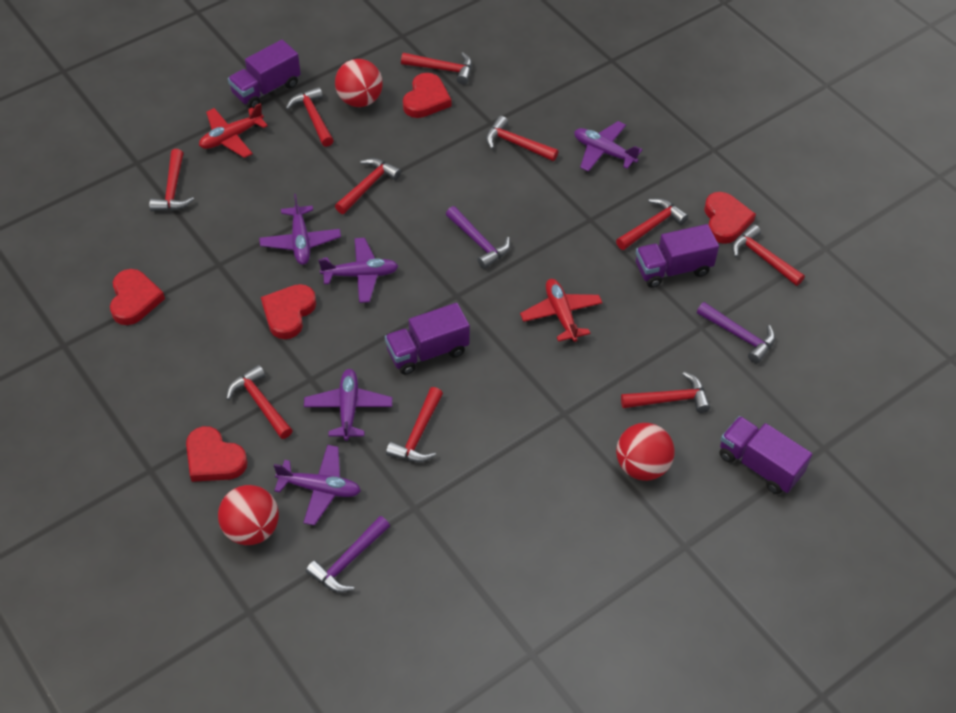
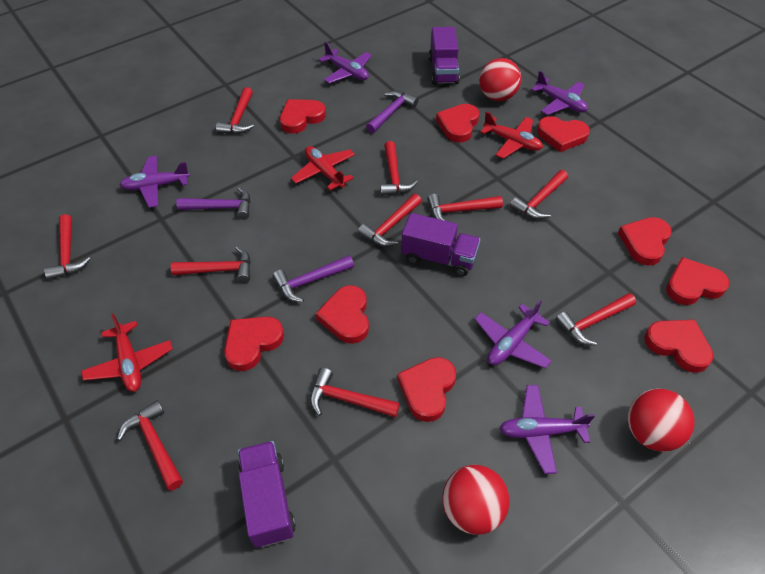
purple truck: 4 -> 3
red heart: 5 -> 9
red plane: 2 -> 3

